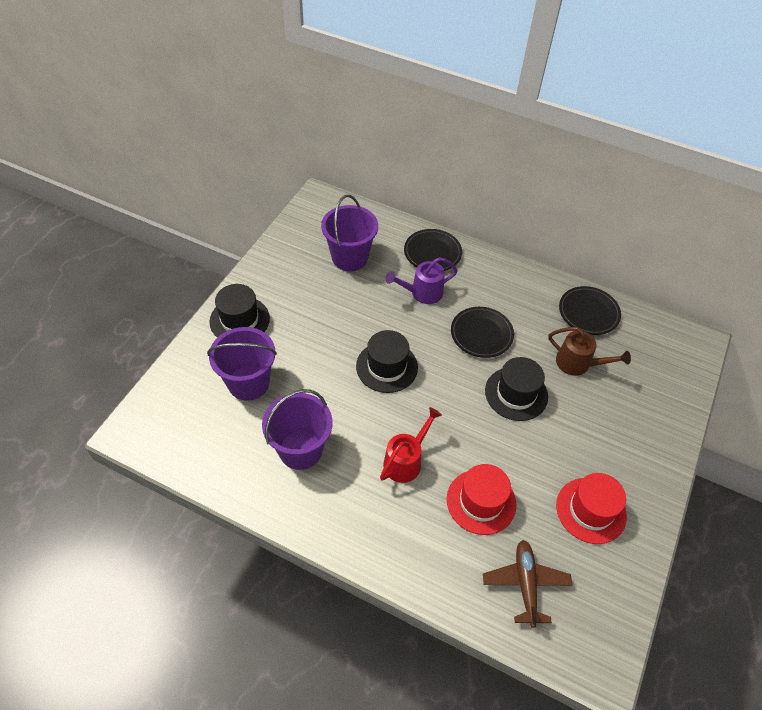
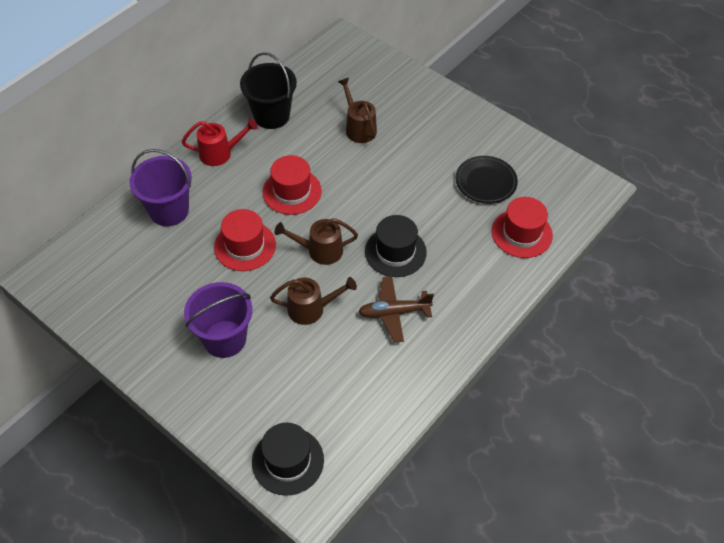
black bucket: 0 -> 1
black hat: 3 -> 2
black plate: 3 -> 1
brown watering can: 1 -> 3
purple bucket: 3 -> 2
purple watering can: 1 -> 0
red hat: 2 -> 3

